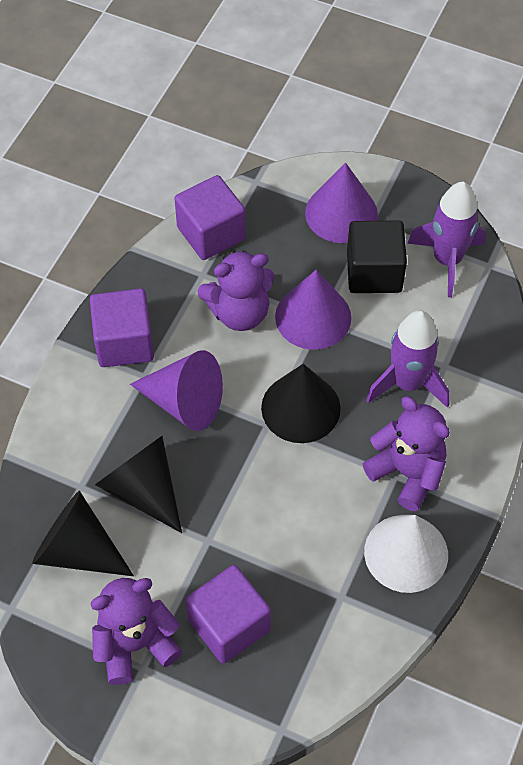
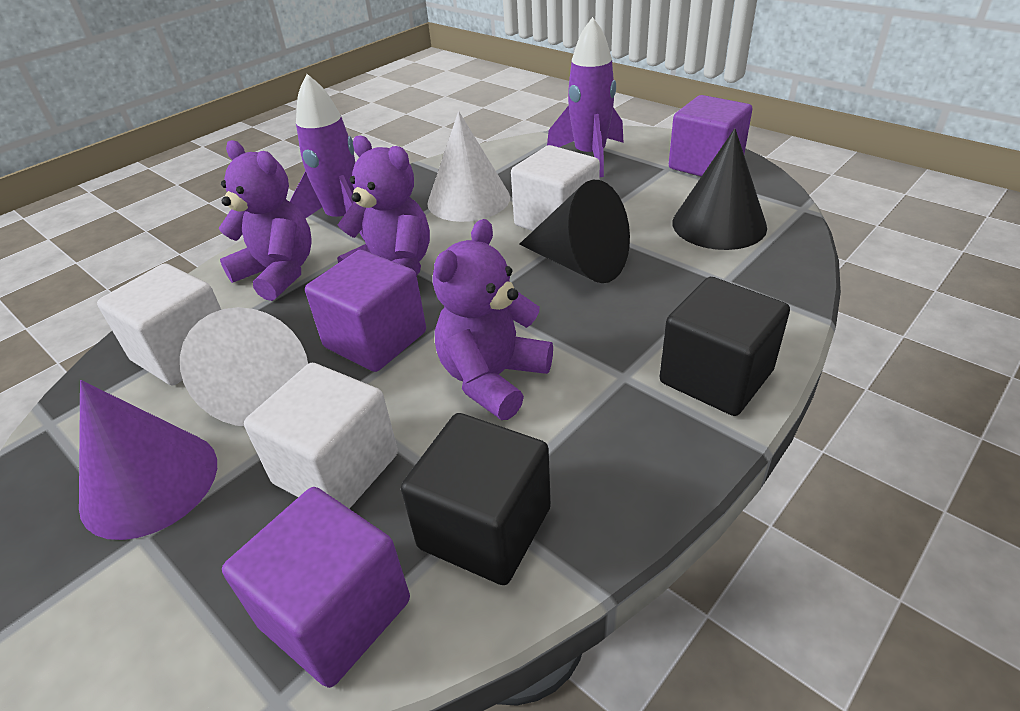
black cone: 3 -> 2
black cube: 1 -> 2
purple cone: 3 -> 1
white cone: 1 -> 2
white cube: 0 -> 3

